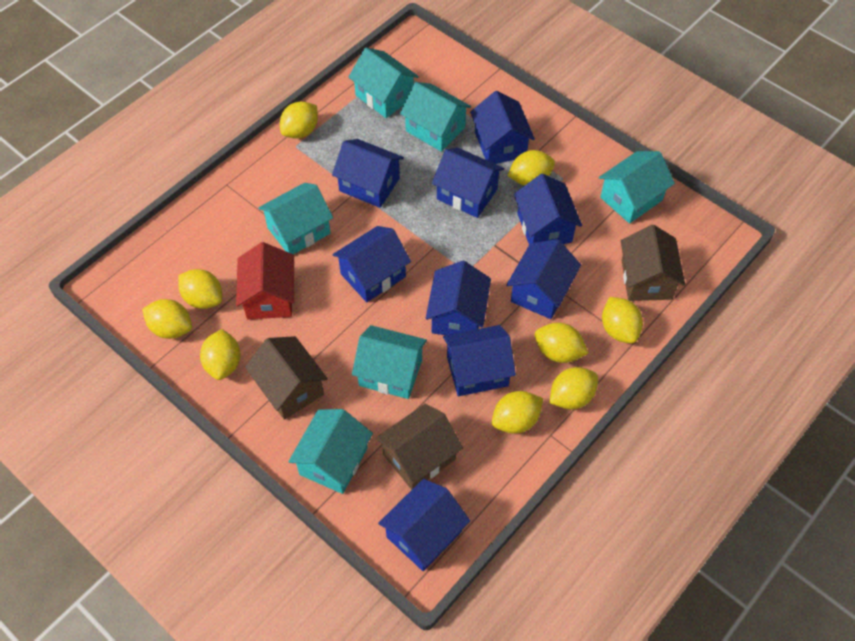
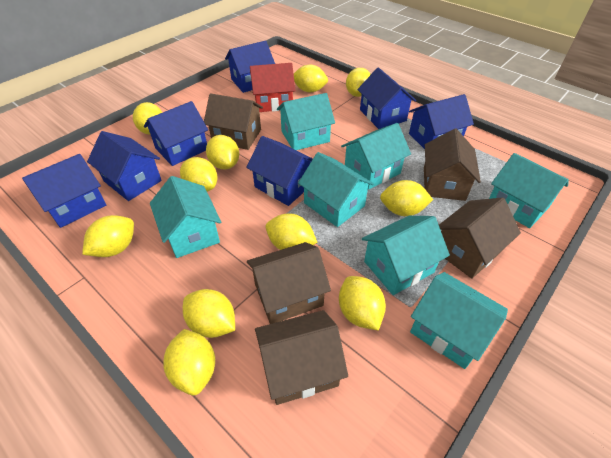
blue house: 9 -> 7
brown house: 3 -> 5
turquoise house: 6 -> 7
yellow lemon: 9 -> 11

